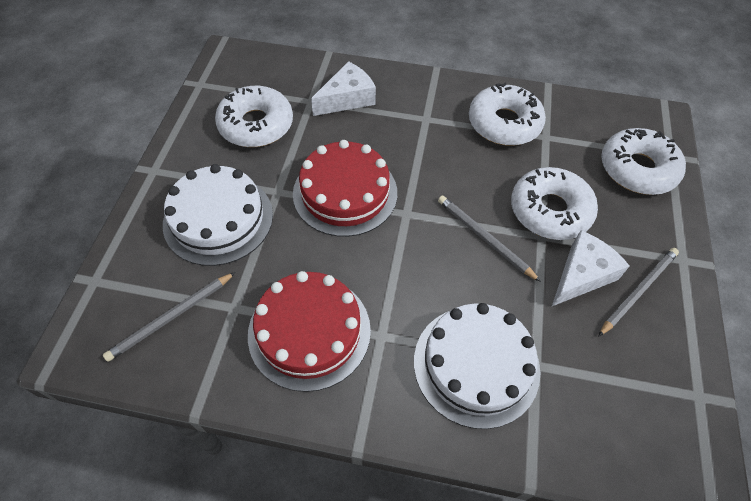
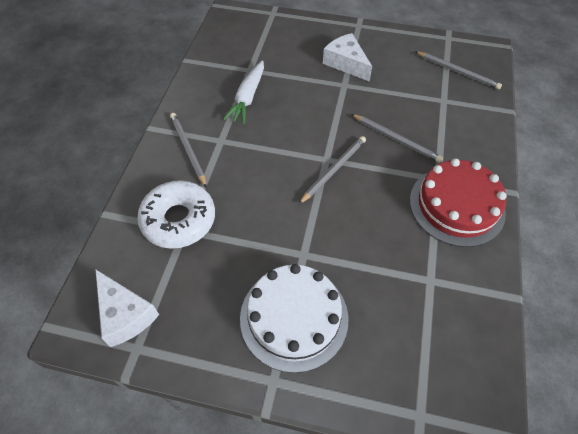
grey pencil: 3 -> 4
red cake: 2 -> 1
white cake: 2 -> 1
white carrot: 0 -> 1
white donut: 4 -> 1

